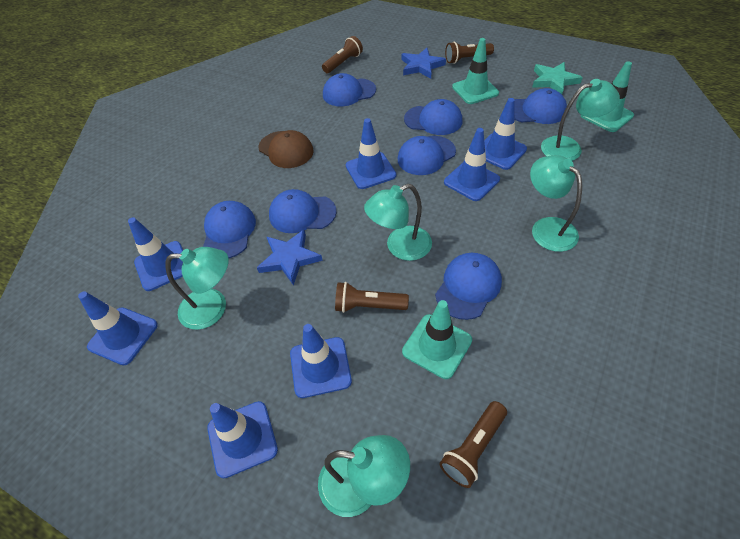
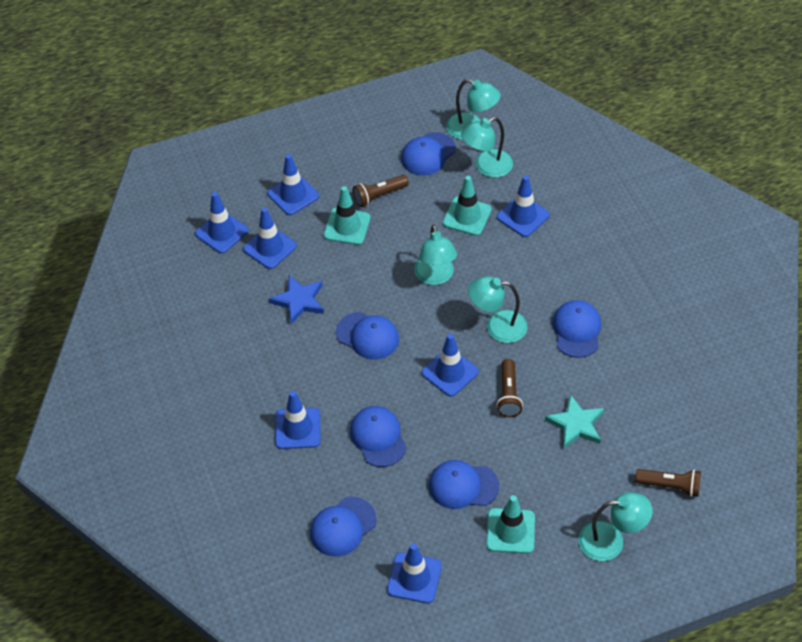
blue cap: 7 -> 6
blue star: 2 -> 1
brown cap: 1 -> 0
brown flashlight: 4 -> 3

